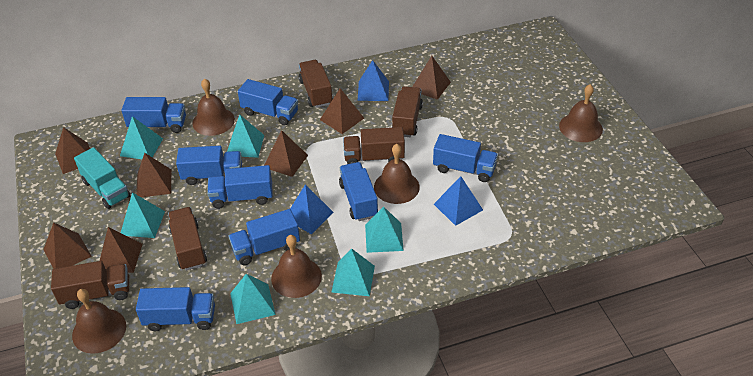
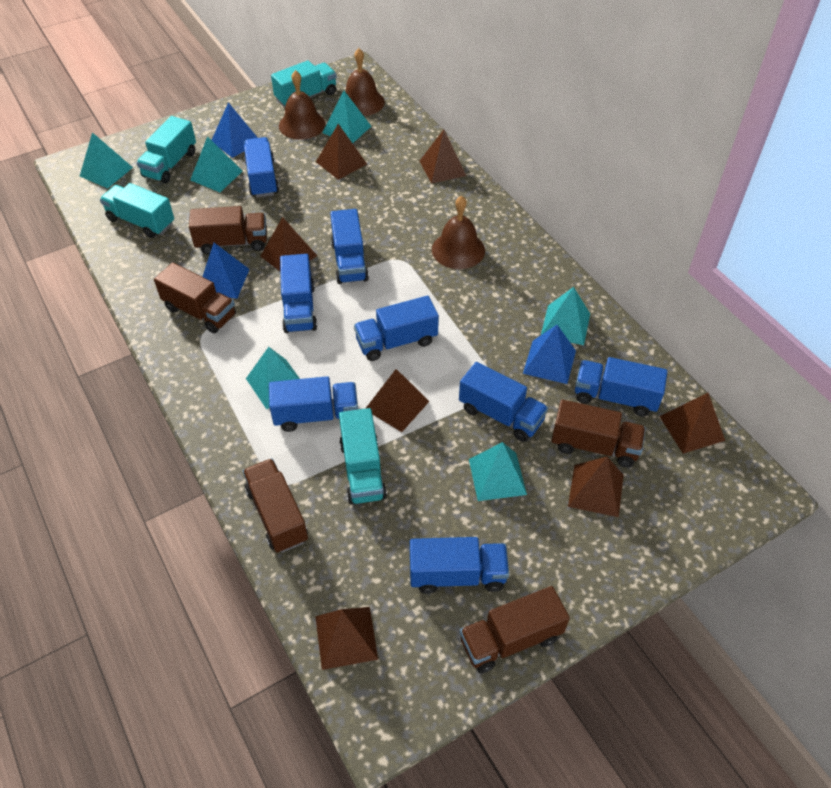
brown bell: 5 -> 3
turquoise truck: 1 -> 4

